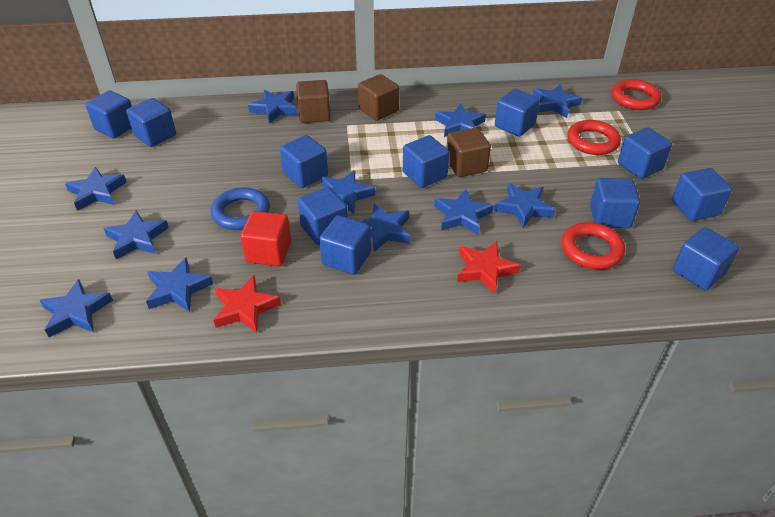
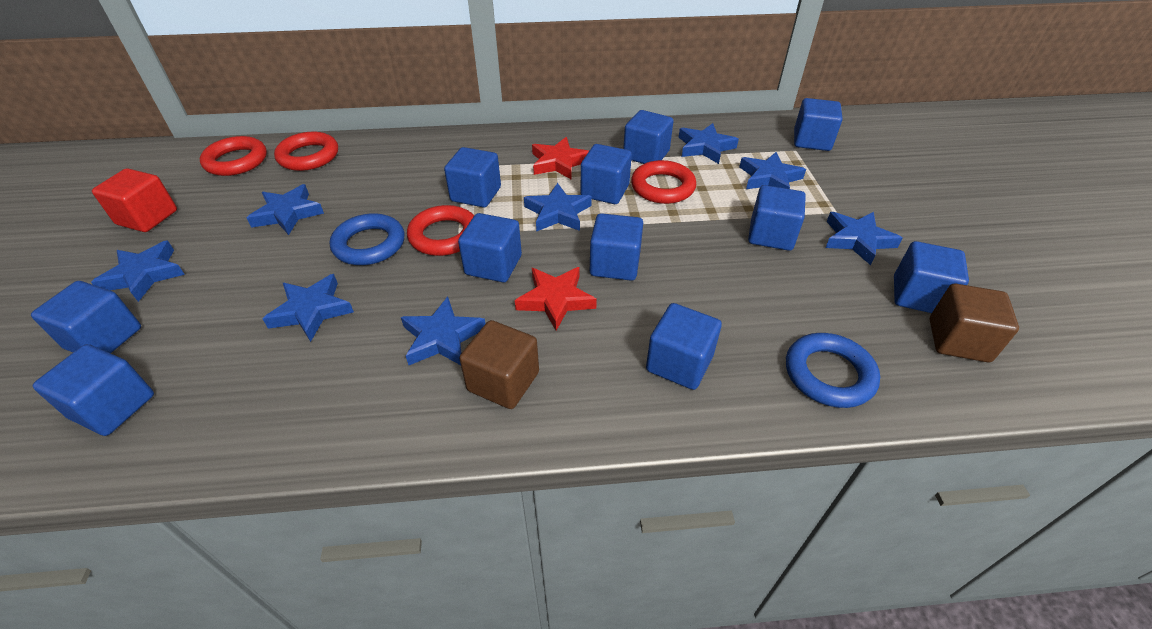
blue ring: 1 -> 2
blue star: 11 -> 8
brown cube: 3 -> 2
red ring: 3 -> 4

